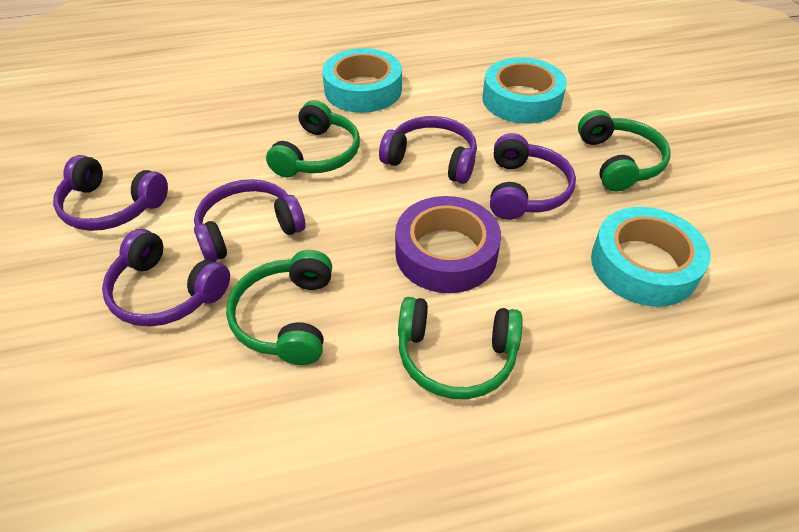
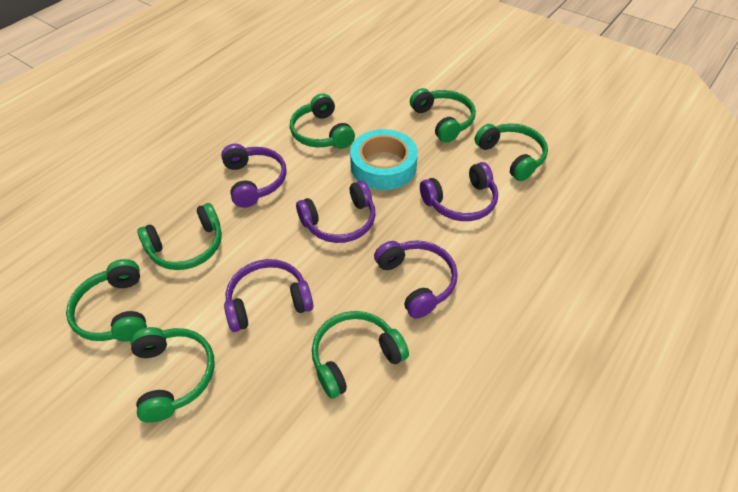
green headphones: 4 -> 7
purple tape: 1 -> 0
turquoise tape: 3 -> 1

